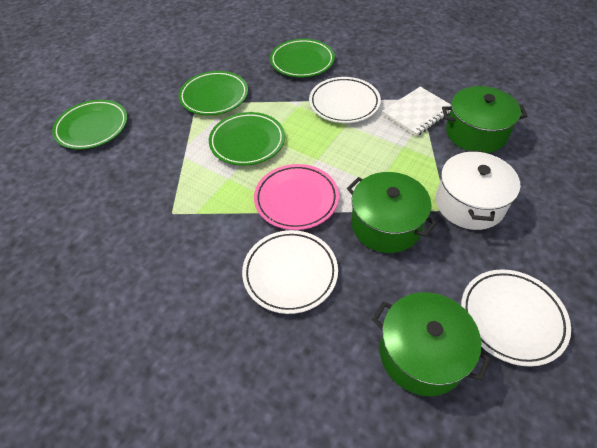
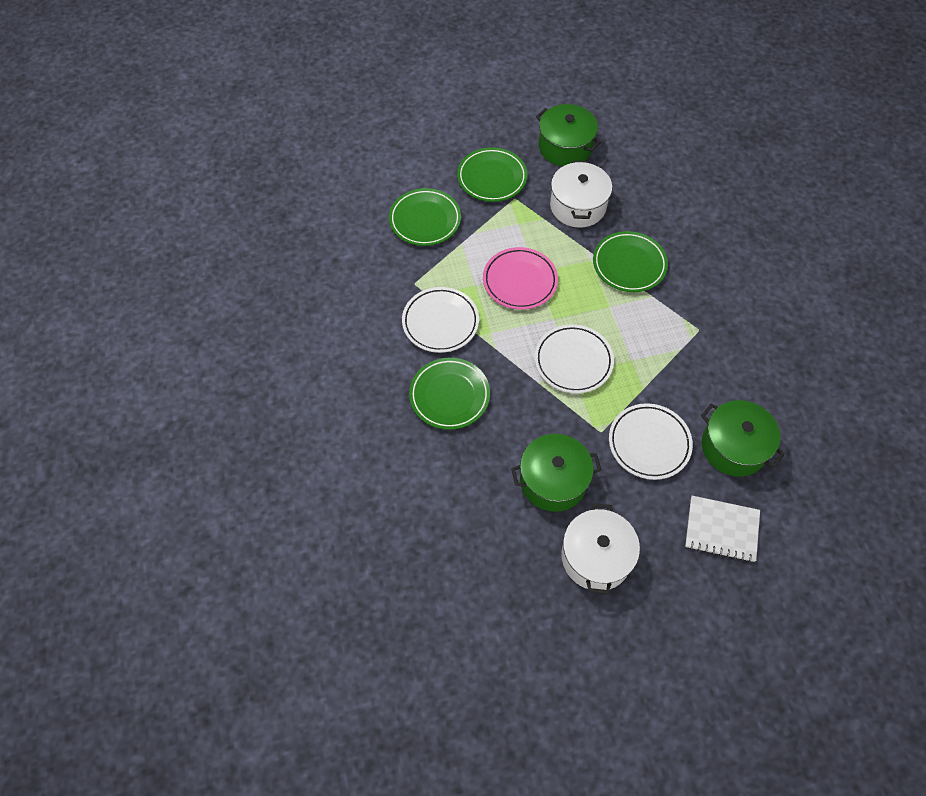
white pot: 1 -> 2

